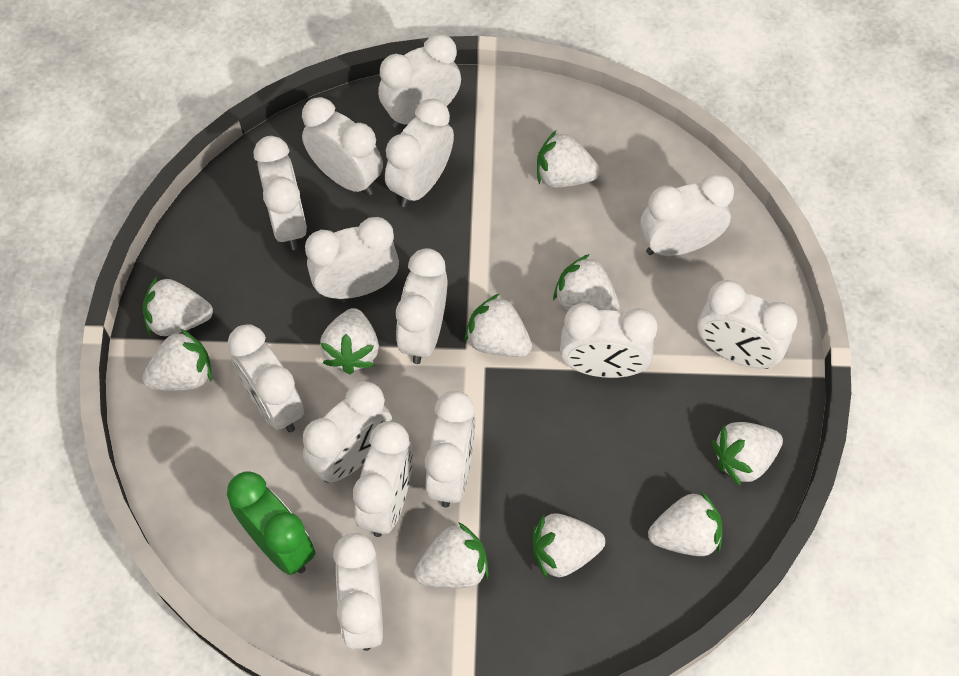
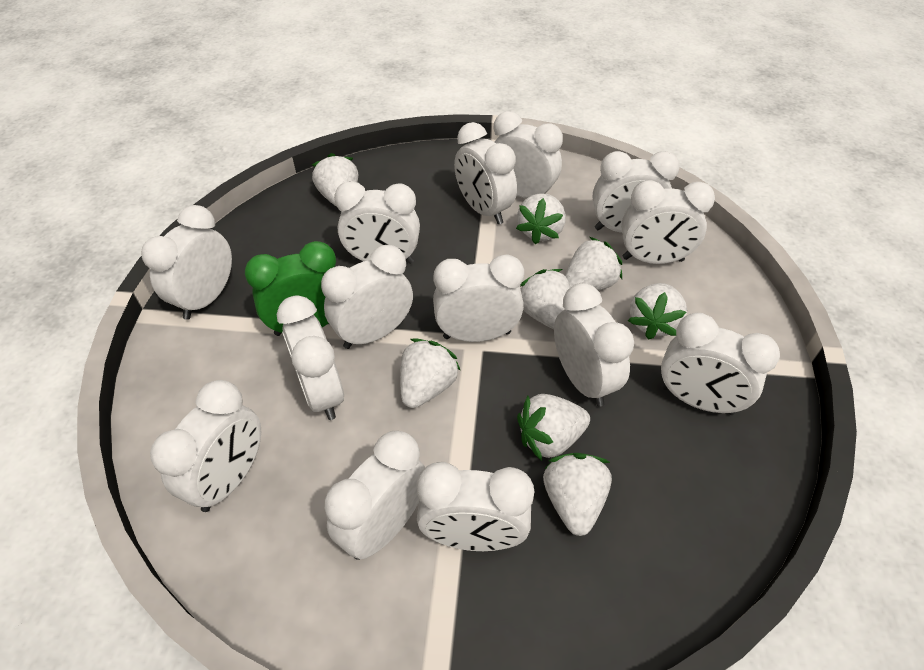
white strawberry: 10 -> 8

